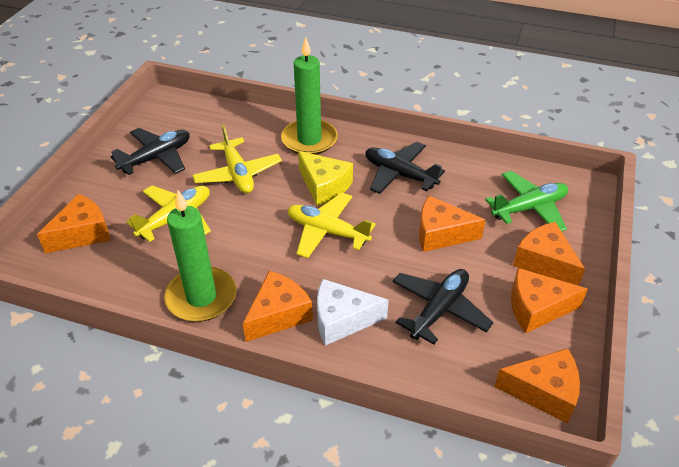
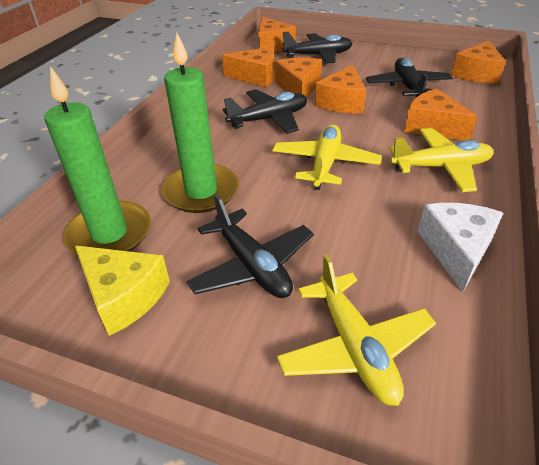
black plane: 3 -> 4
green plane: 1 -> 0

